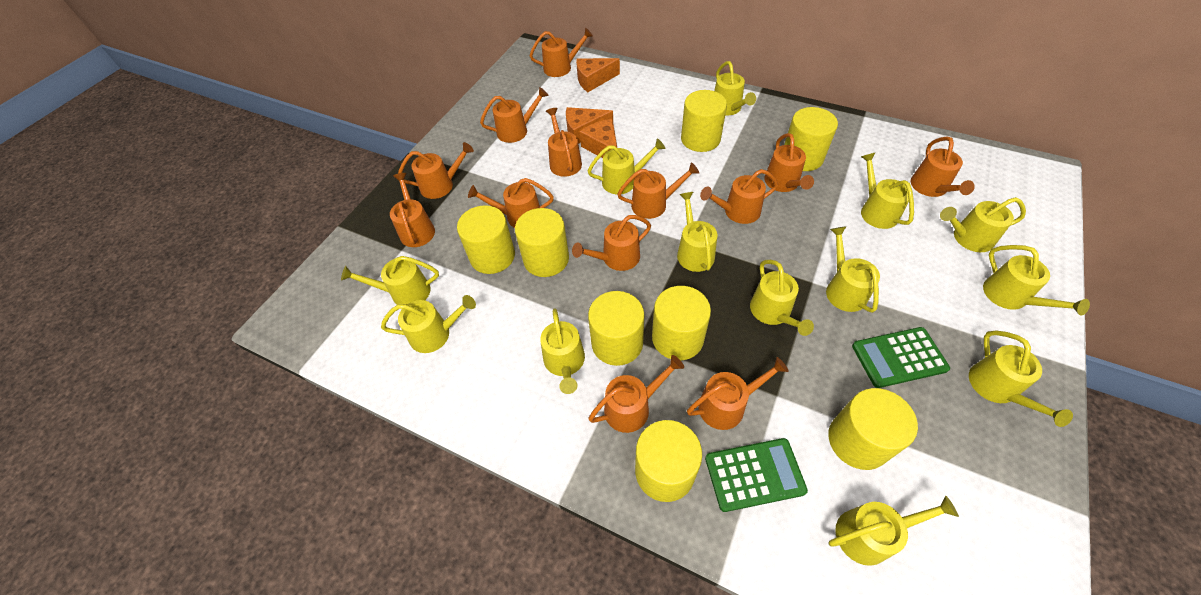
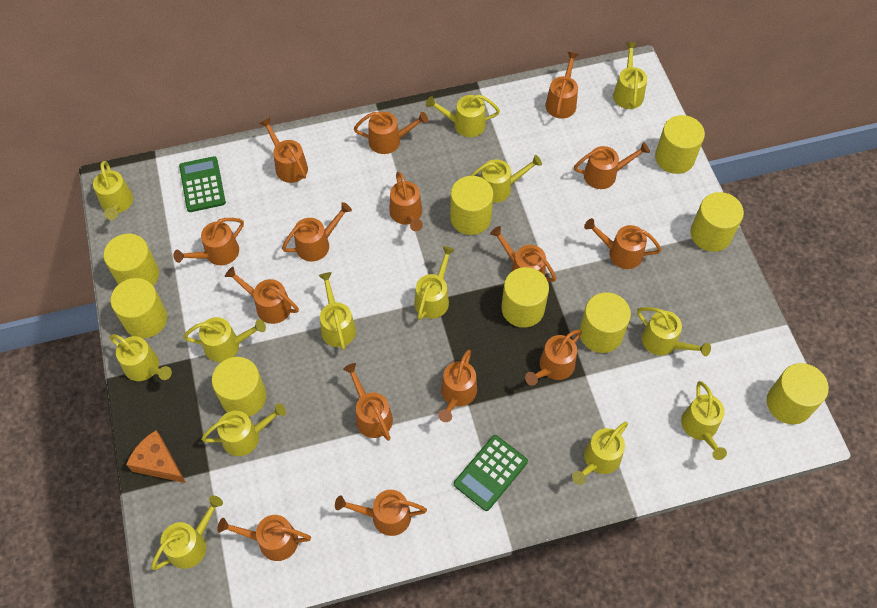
orange cheese: 3 -> 1
orange watering can: 13 -> 15
yellow cylinder: 8 -> 9

